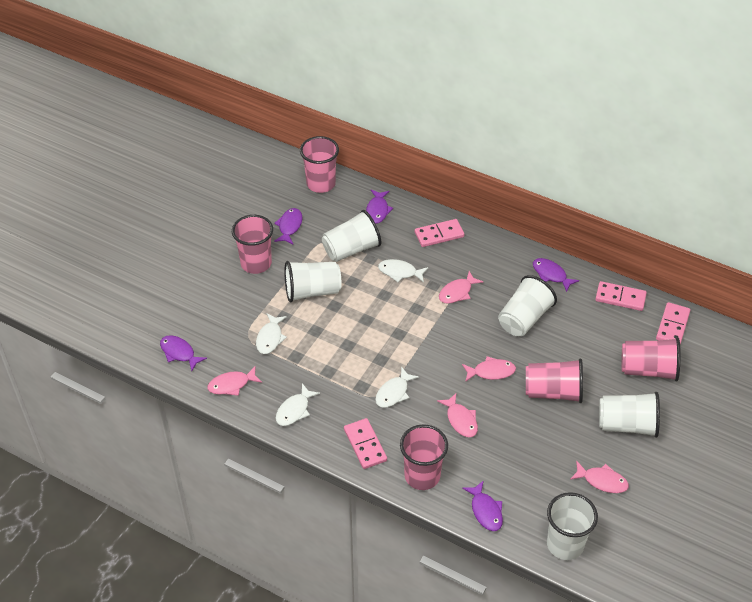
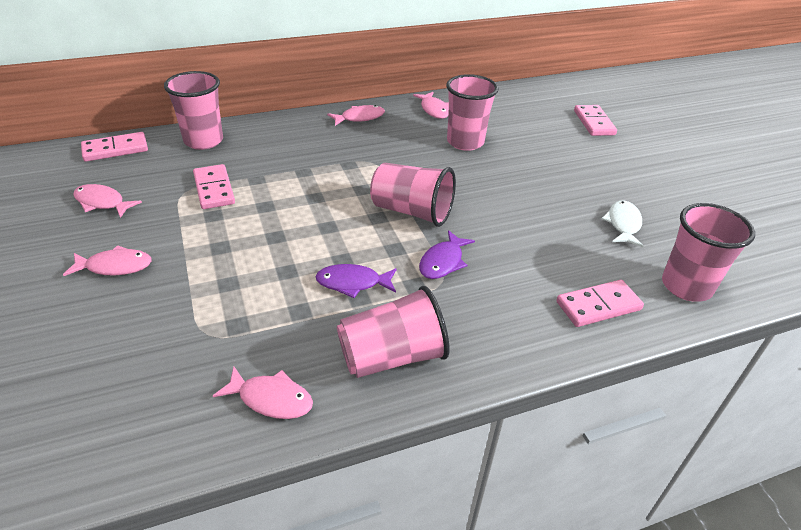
purple fish: 5 -> 2
white cup: 5 -> 0
white fish: 4 -> 1

